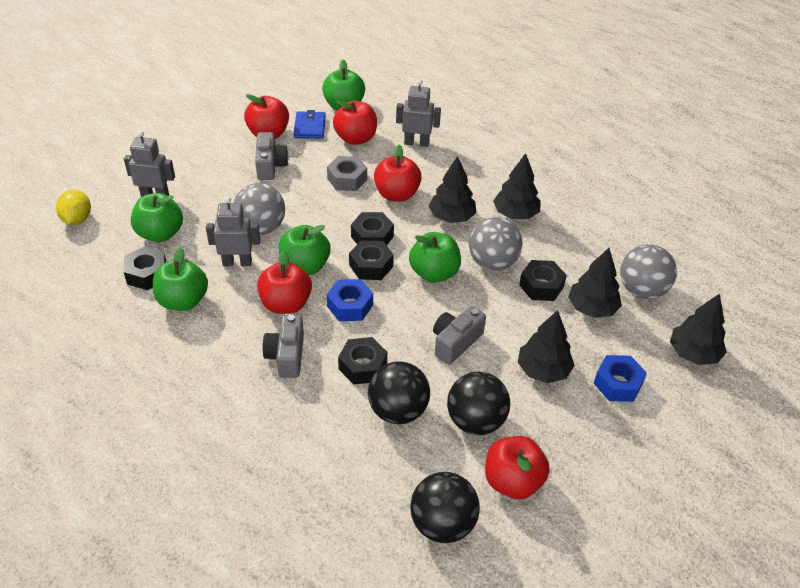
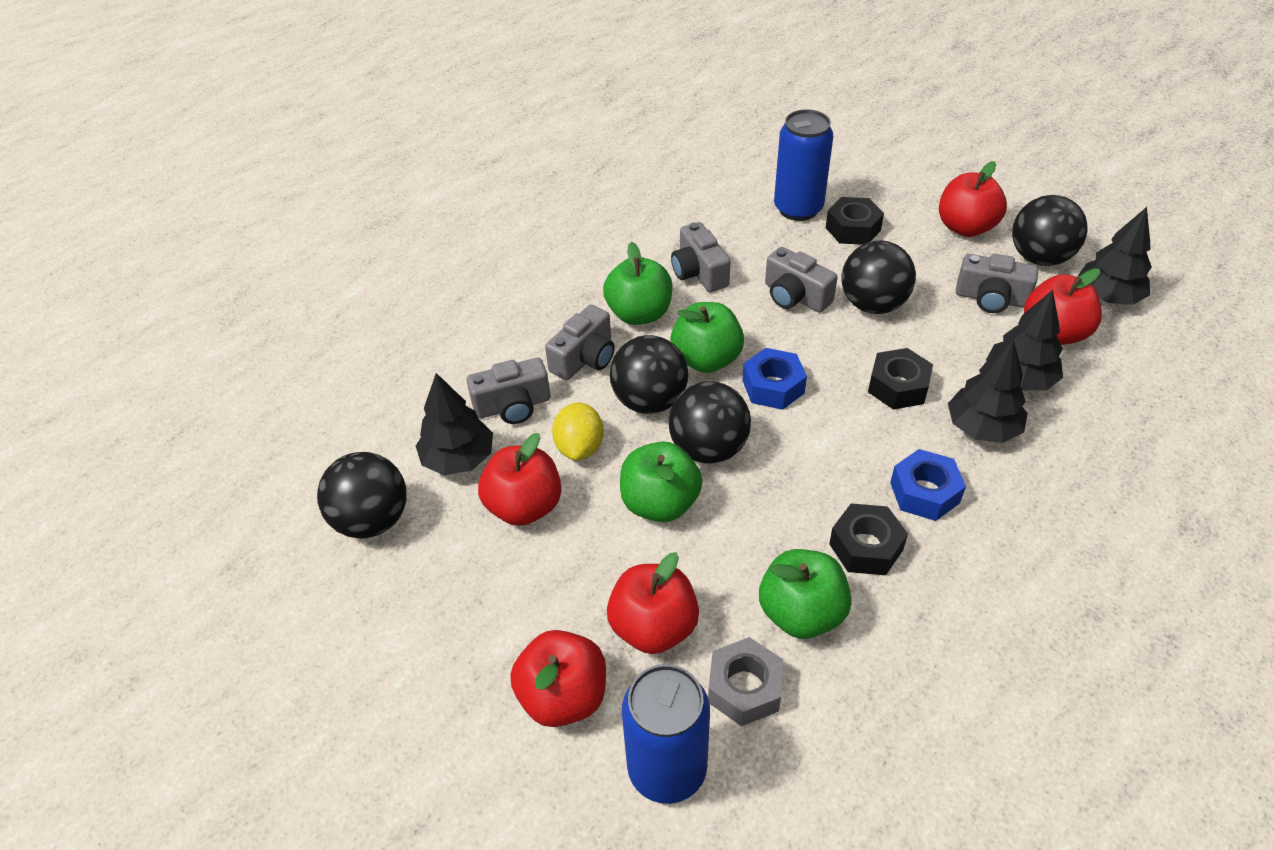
black ball: 3 -> 5
black nut: 5 -> 3
black tree: 5 -> 4
blue can: 0 -> 2
blue wallet: 1 -> 0
green apple: 5 -> 4
grey ball: 3 -> 0
grey camera: 3 -> 5
grey robot: 3 -> 0

